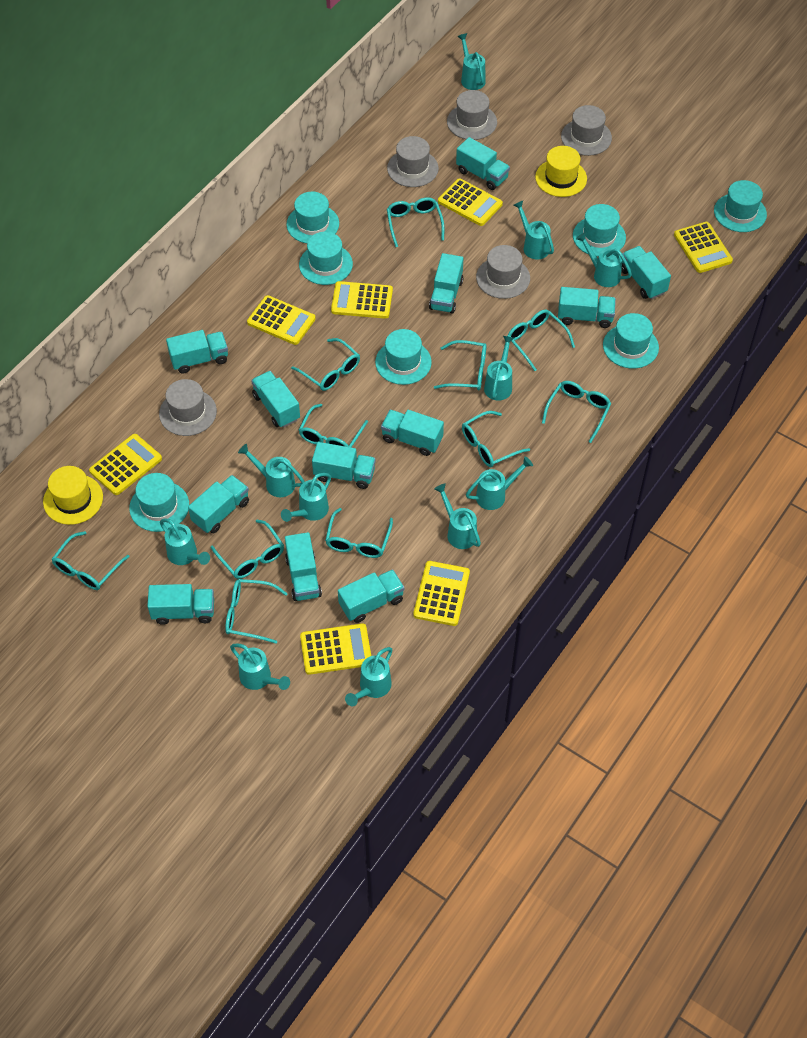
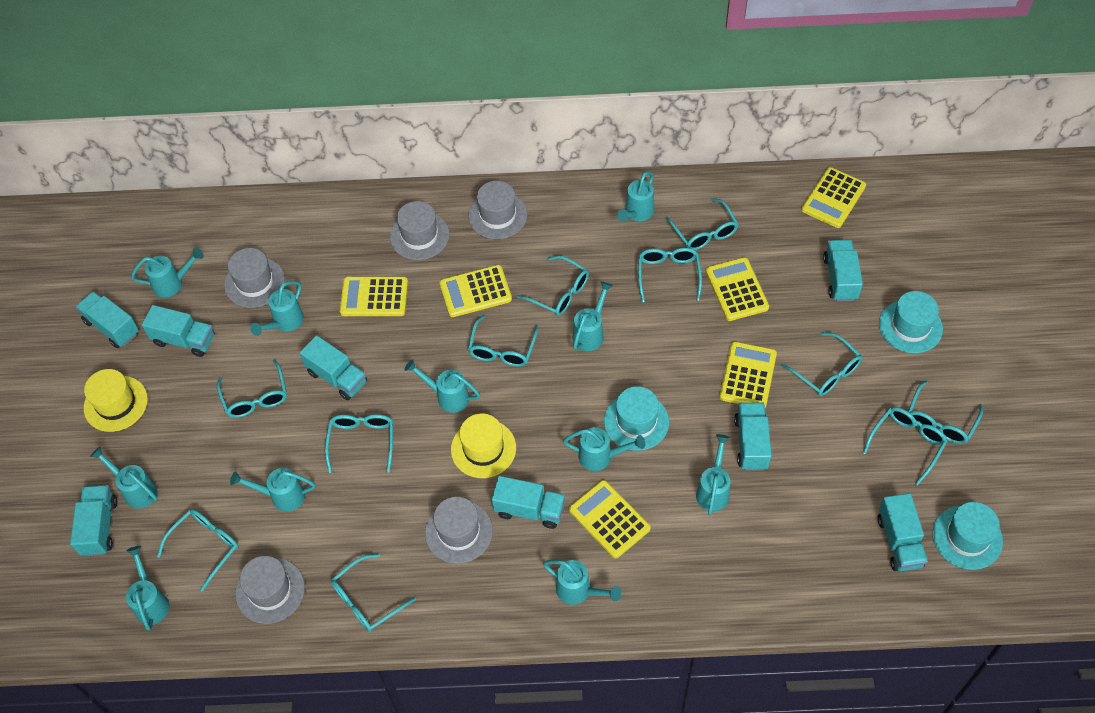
turquoise hat: 7 -> 3
turquoise truck: 12 -> 8
yellow calculator: 7 -> 6

